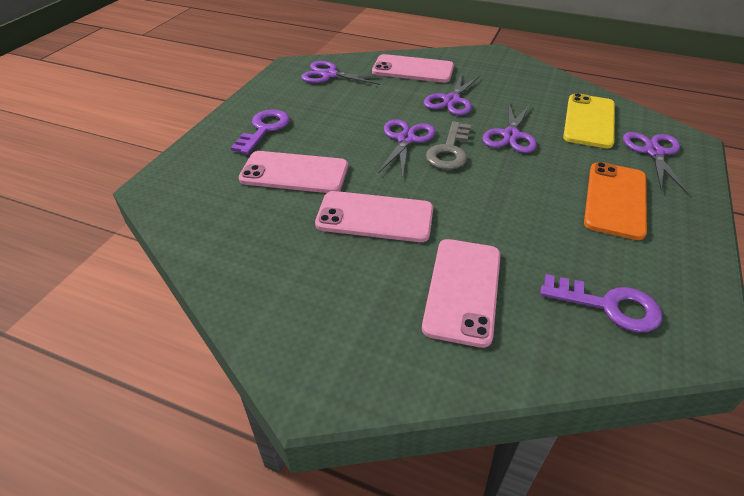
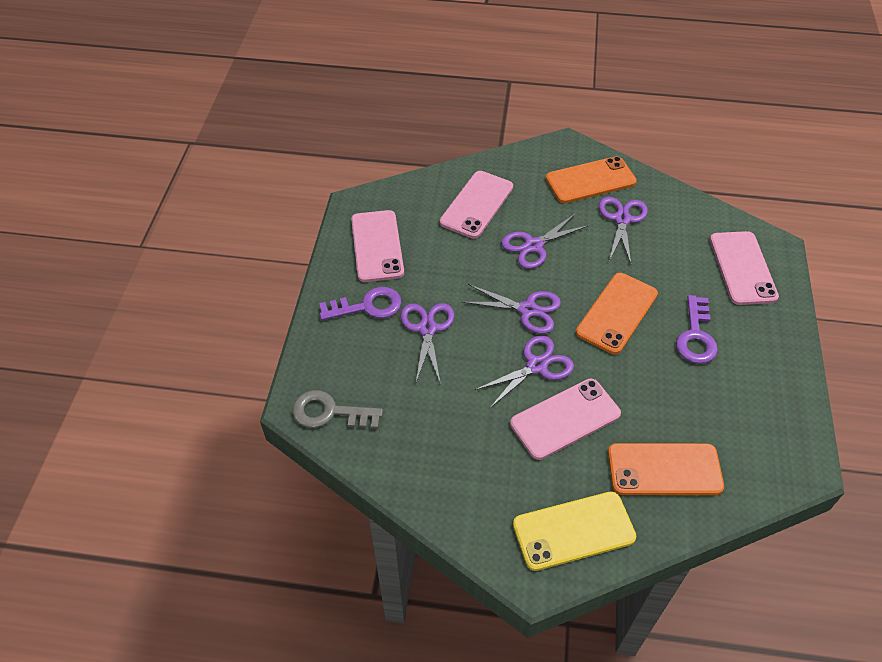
orange phone: 1 -> 3

